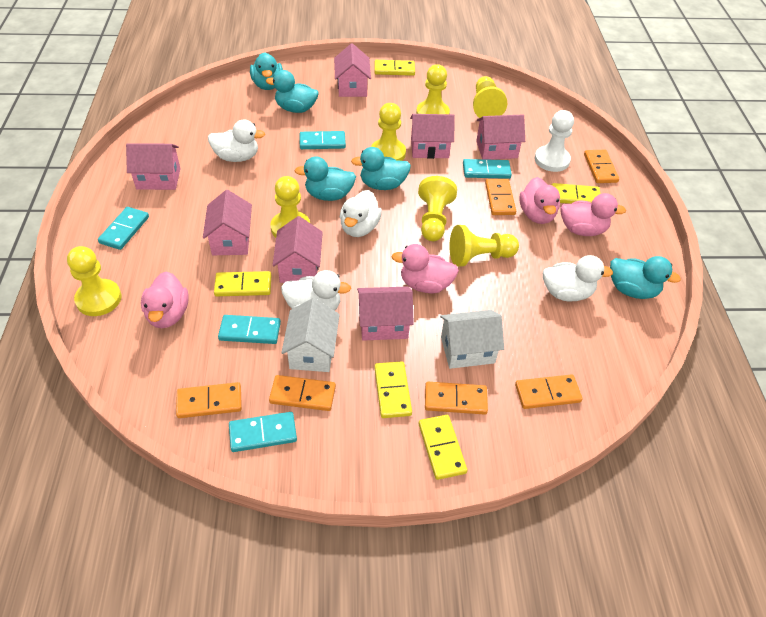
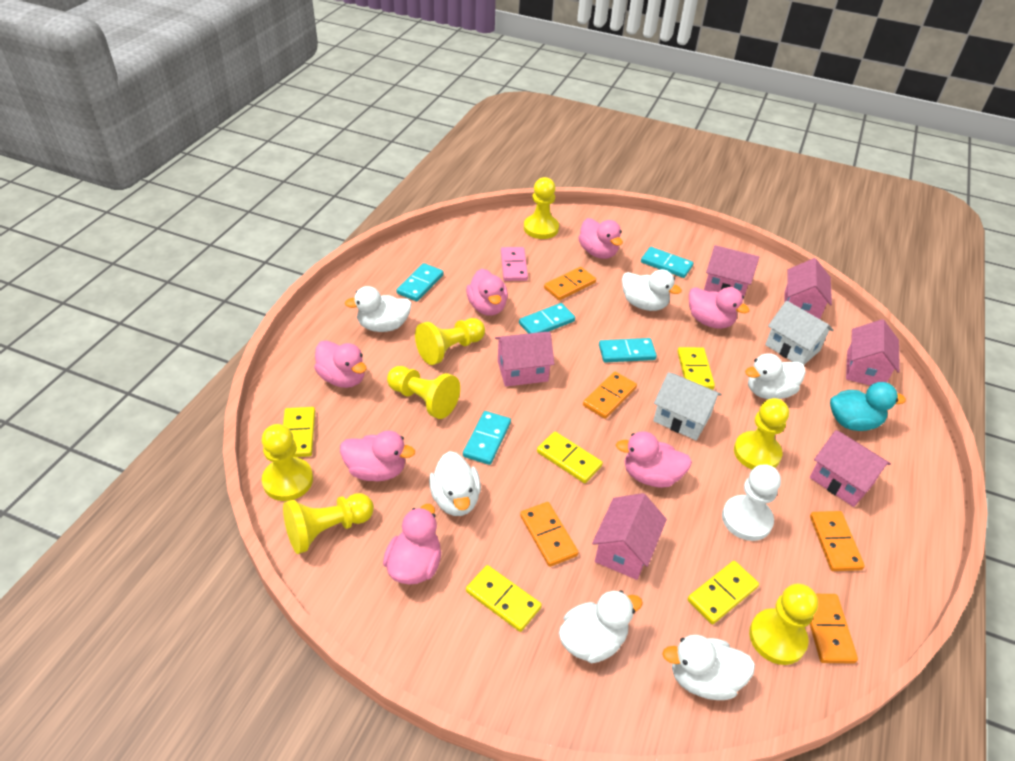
orange domino: 6 -> 5
pink domino: 0 -> 1
pink duck: 4 -> 7
pink house: 7 -> 6
turquoise duck: 5 -> 1
white duck: 4 -> 6

